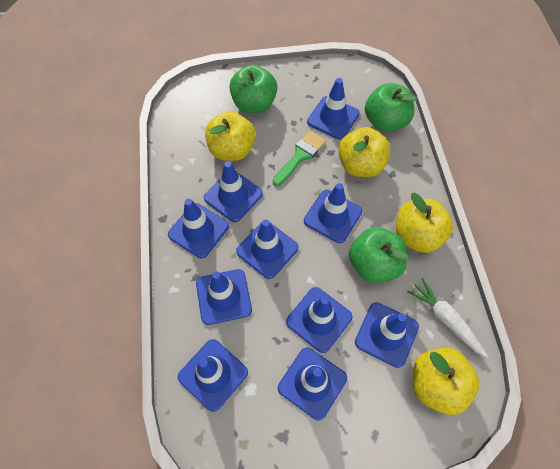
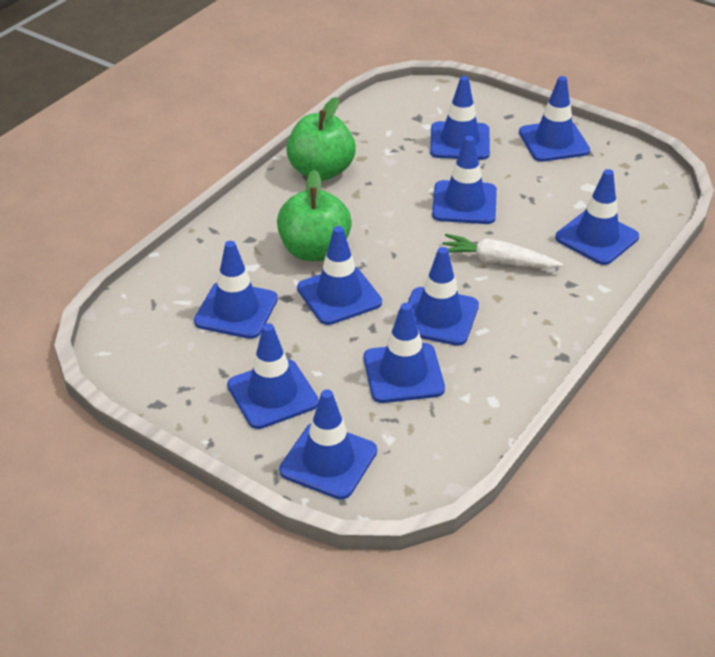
green apple: 3 -> 2
green brush: 1 -> 0
yellow apple: 4 -> 0

